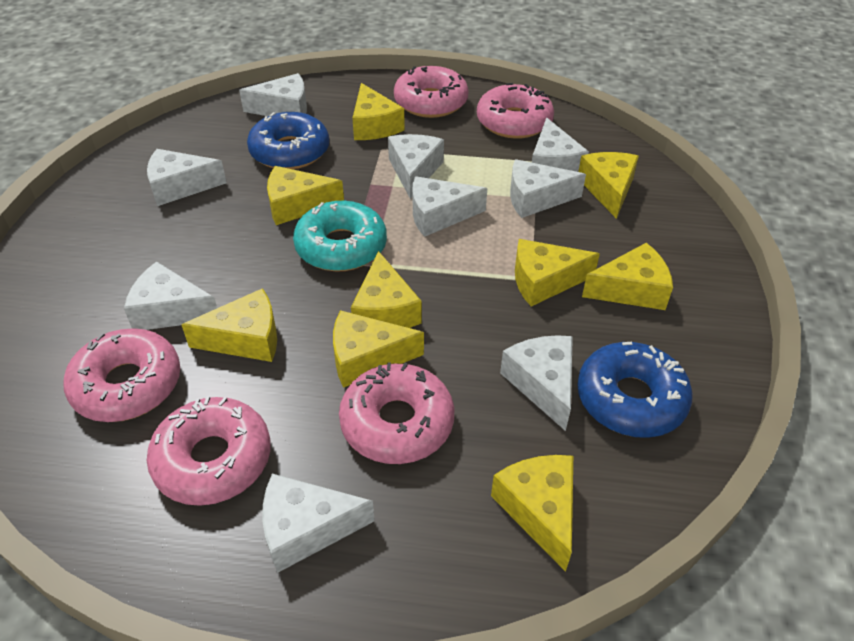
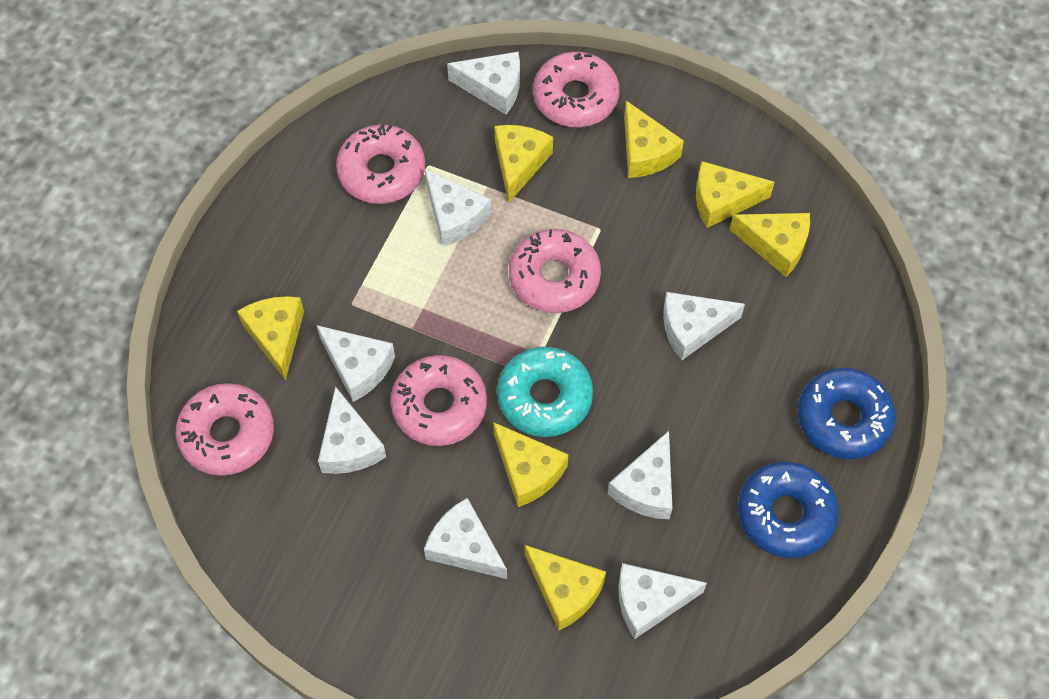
white cheese: 9 -> 8
yellow cheese: 9 -> 7

